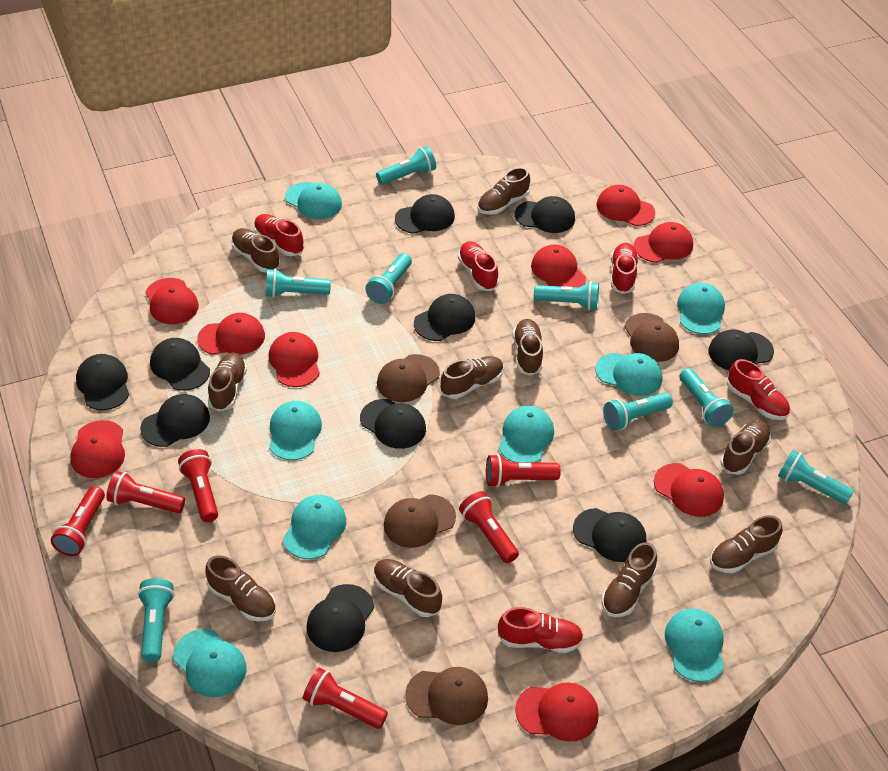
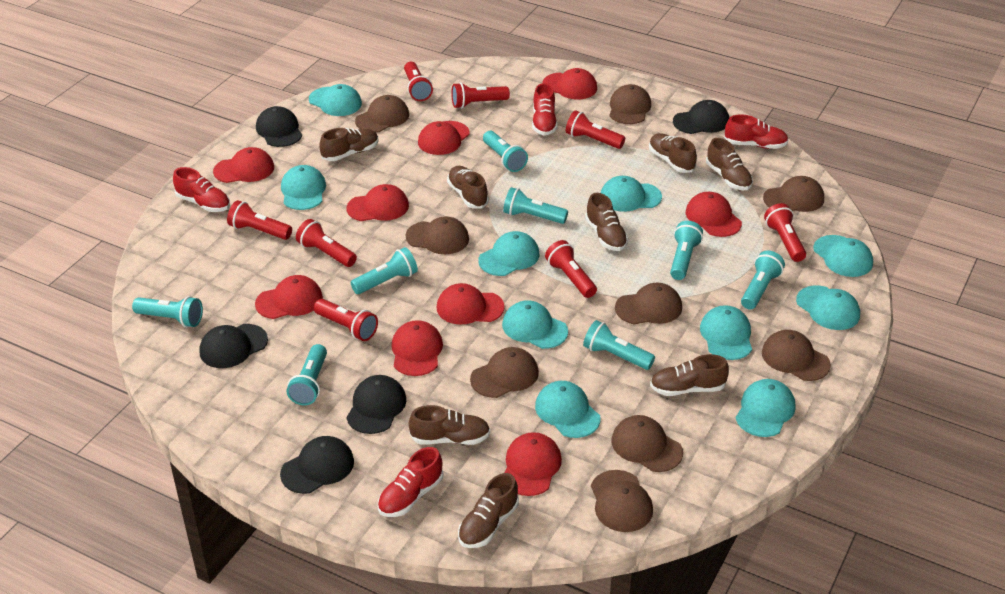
black cap: 10 -> 5
brown cap: 4 -> 9
brown shoe: 10 -> 8
red flashlight: 6 -> 8
red shoe: 5 -> 4
turquoise cap: 8 -> 10

